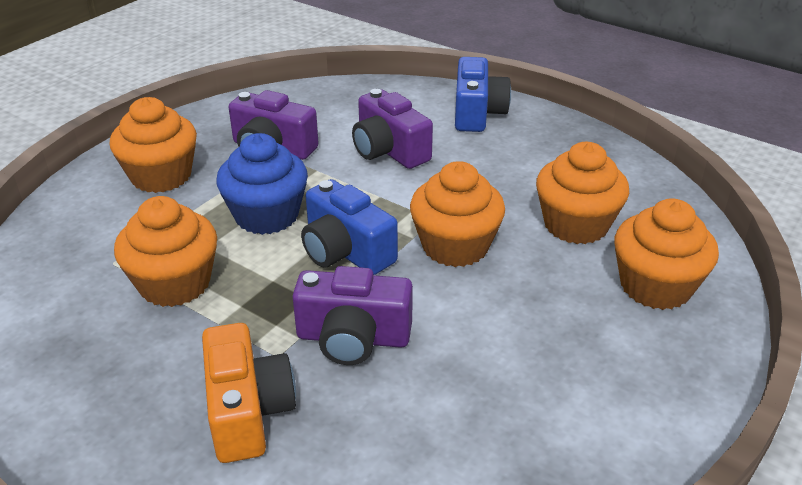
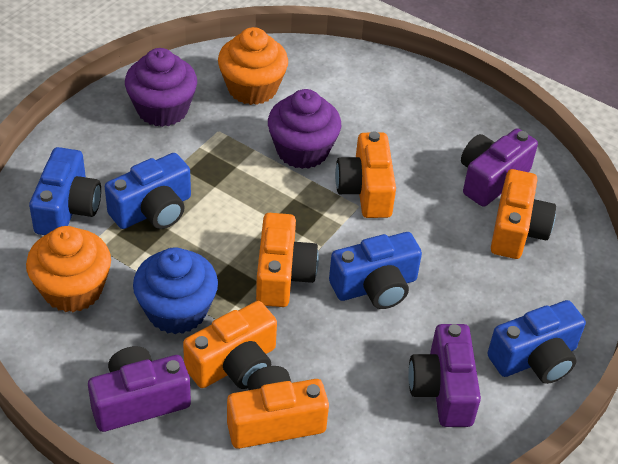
blue camera: 2 -> 4
orange camera: 1 -> 5
orange cupcake: 5 -> 2
purple cupcake: 0 -> 2

